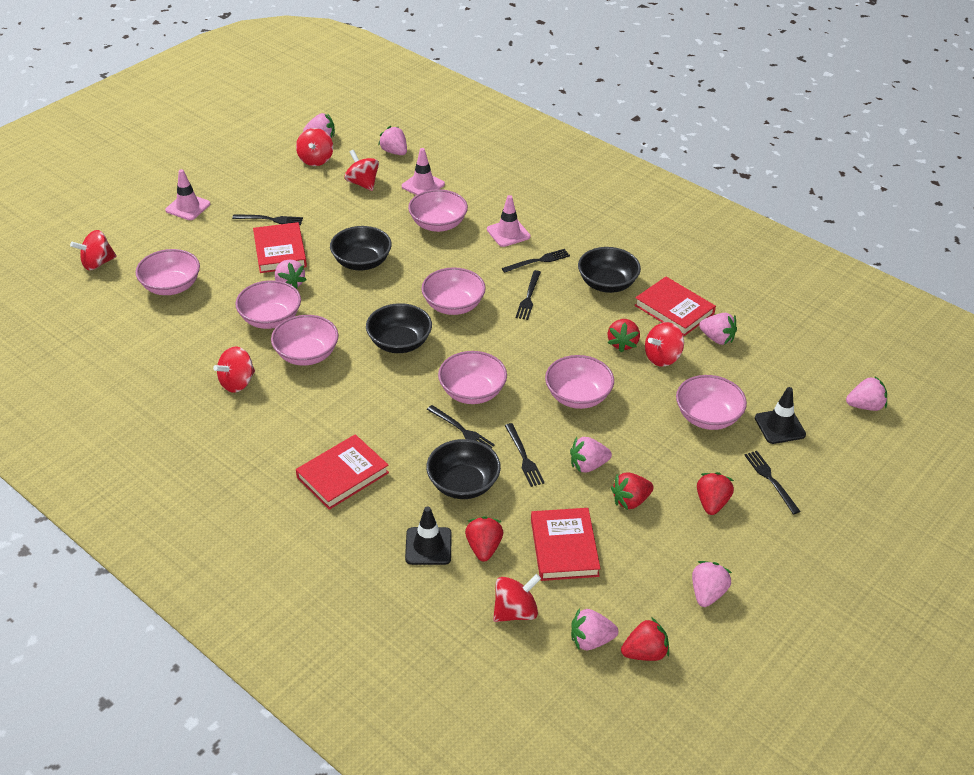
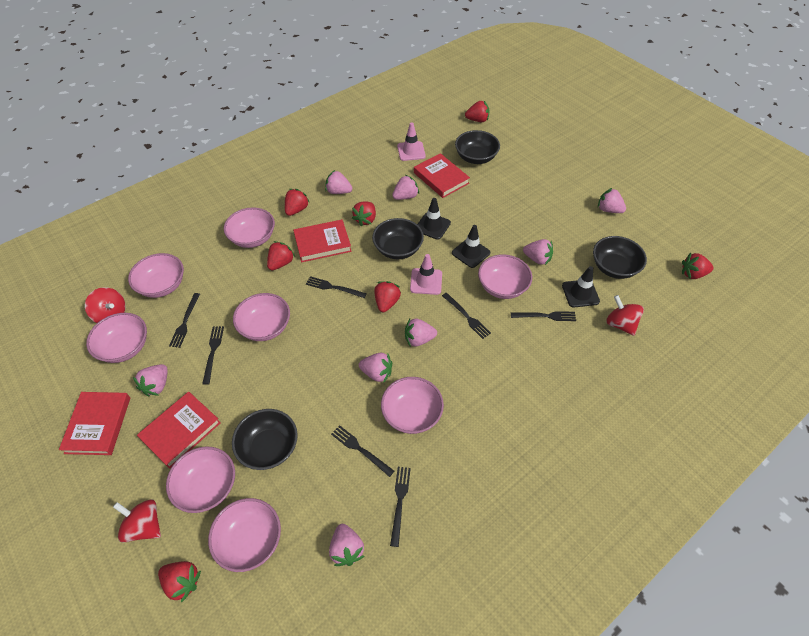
black fork: 6 -> 7
black traffic cone: 2 -> 3
pink traffic cone: 3 -> 2
red spinning top: 6 -> 3
red strawberry: 5 -> 7

